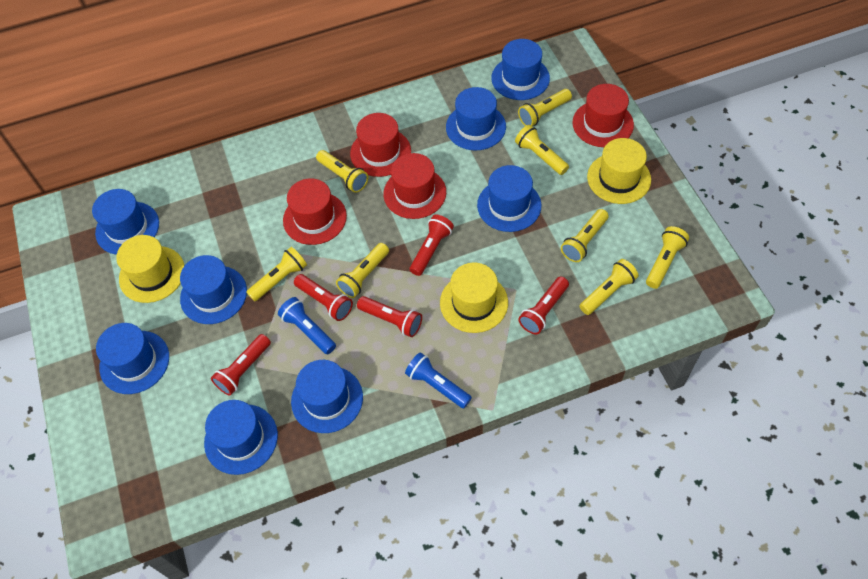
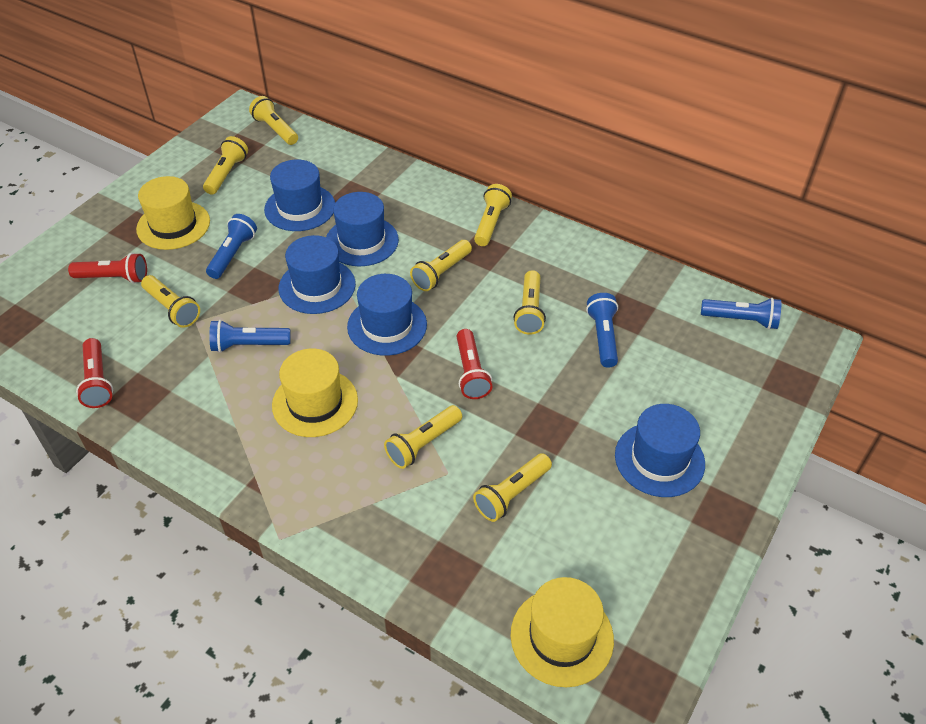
blue flashlight: 2 -> 4
blue hat: 8 -> 5
red flashlight: 5 -> 3
red hat: 4 -> 0

